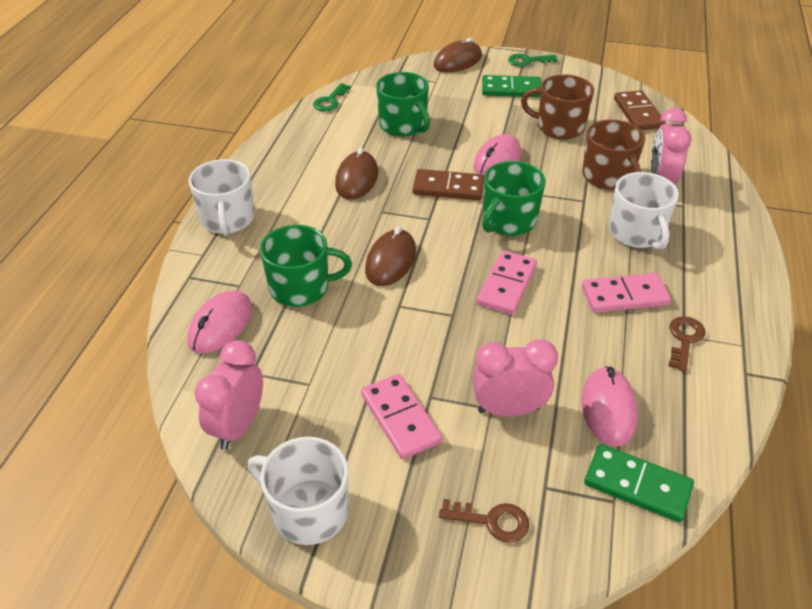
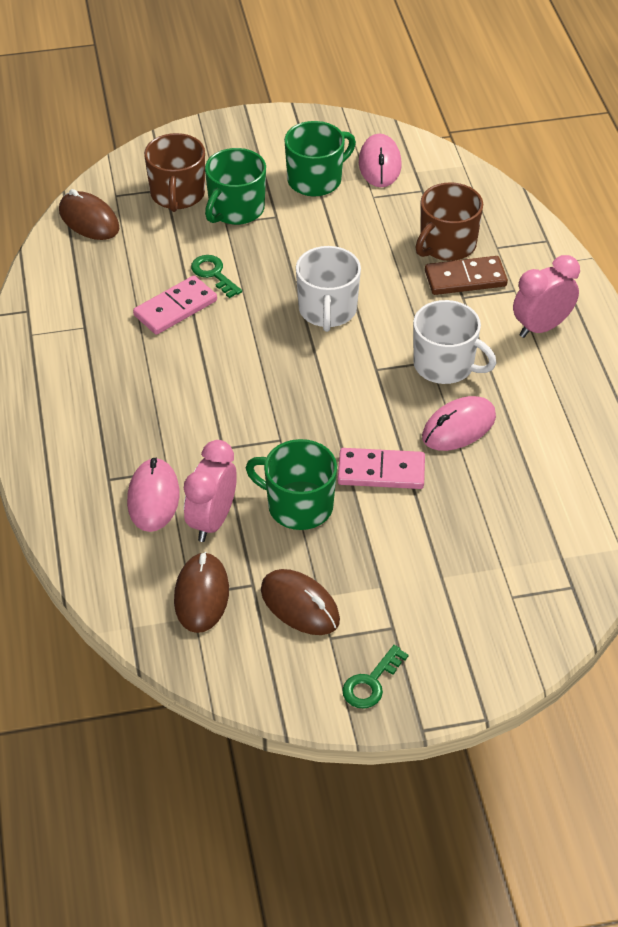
brown domino: 2 -> 1
brown key: 2 -> 0
green domino: 2 -> 0
pink clock: 3 -> 2
pink domino: 3 -> 2
white mug: 3 -> 2

